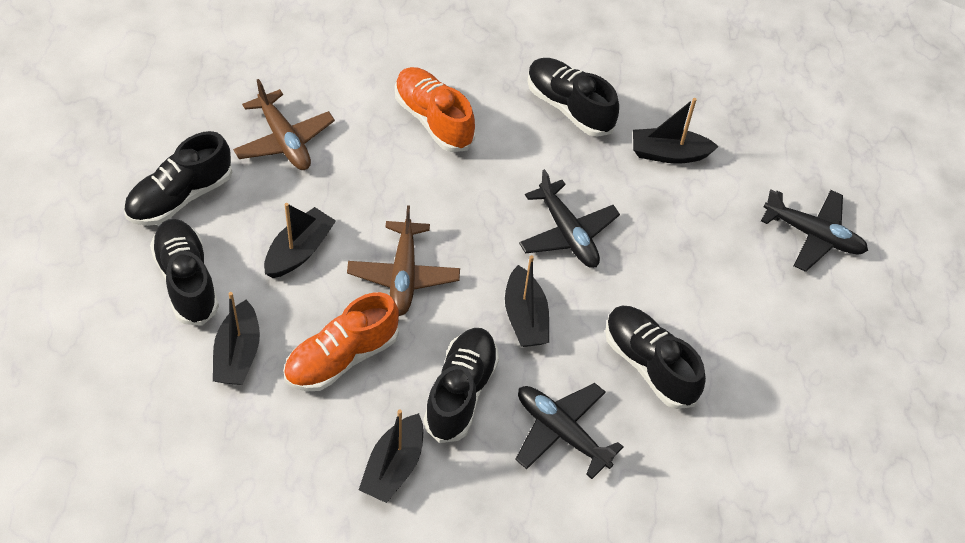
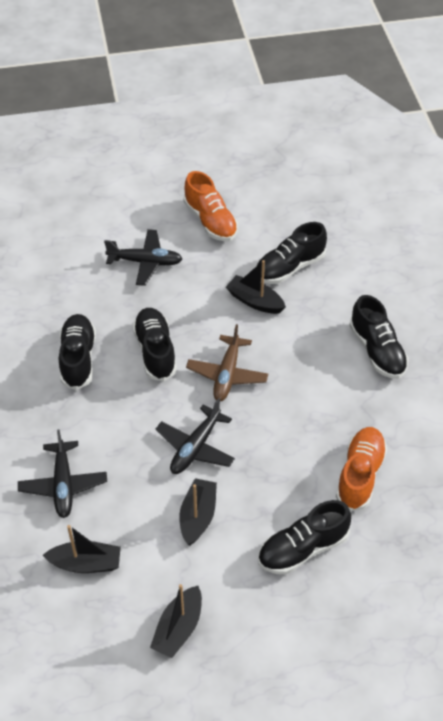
black boat: 5 -> 4
brown plane: 2 -> 1

